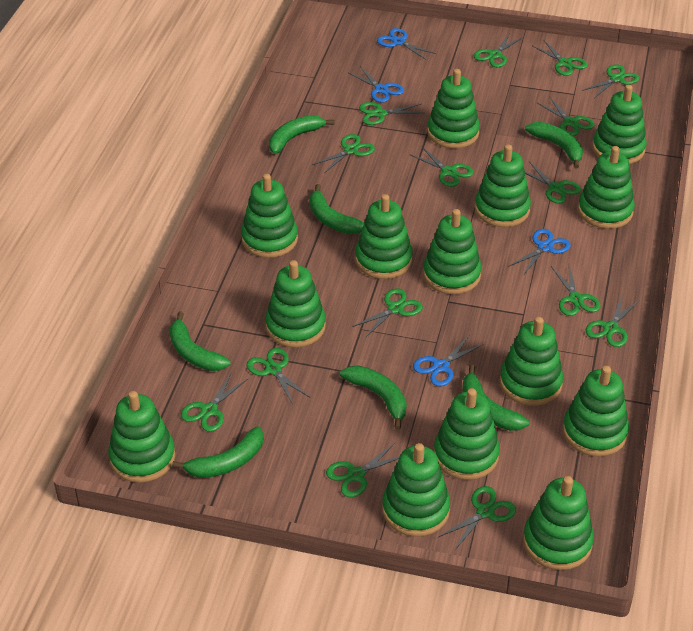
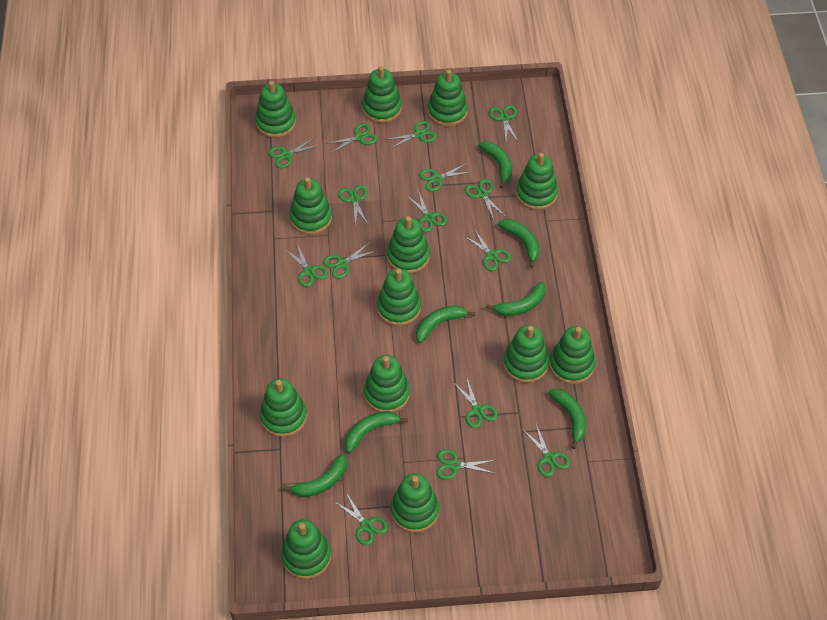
blue scissors: 4 -> 0
green stacking toy: 14 -> 13

